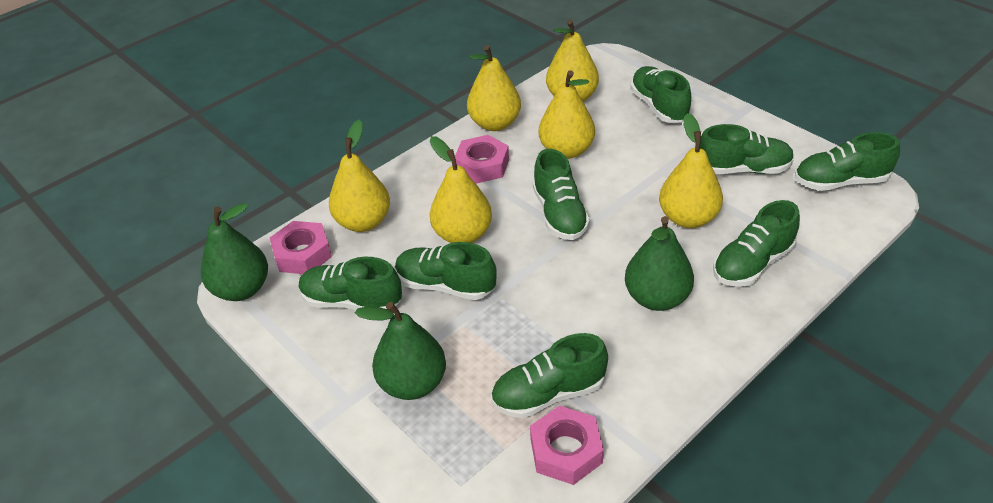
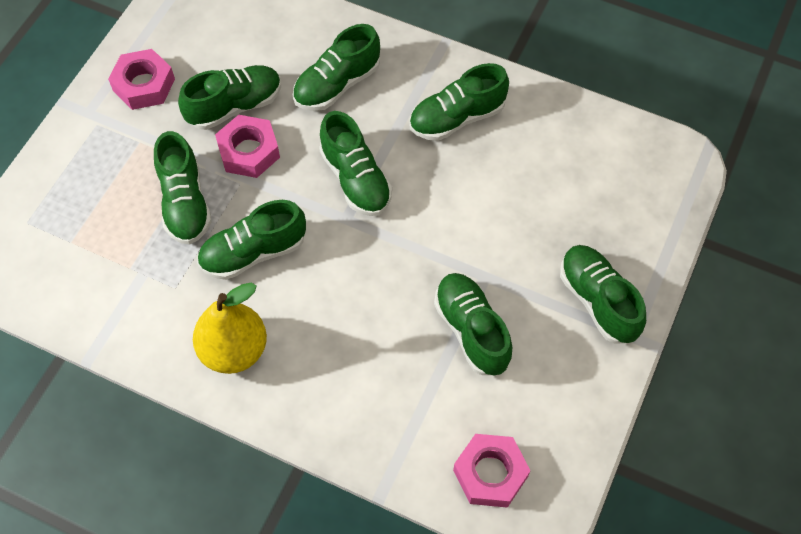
green pear: 3 -> 0
yellow pear: 6 -> 1

